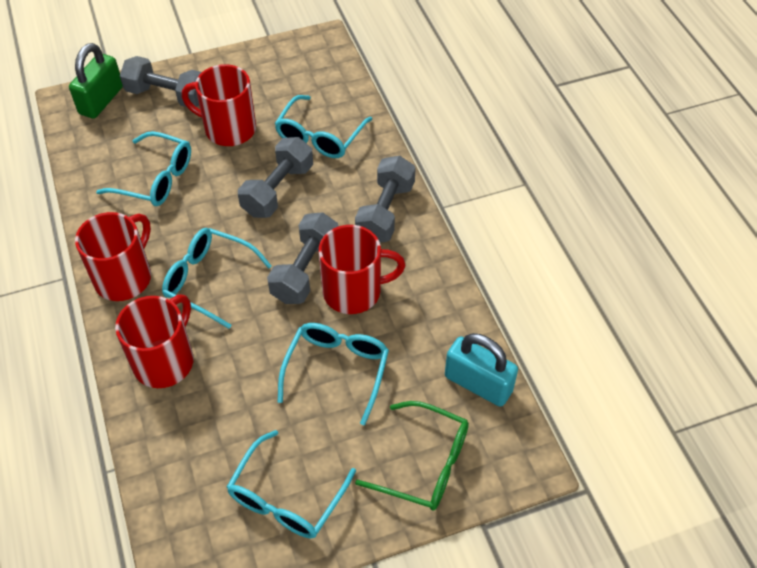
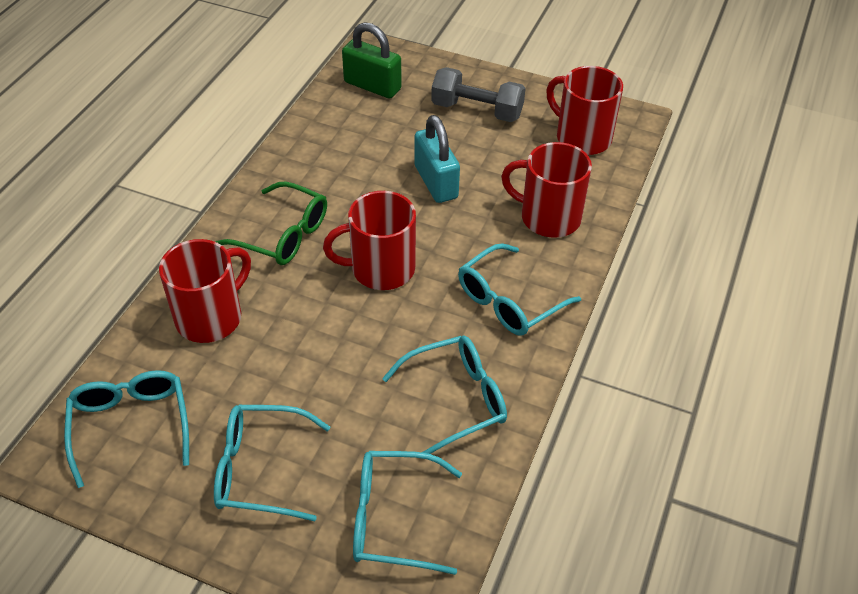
grey dumbbell: 4 -> 1

